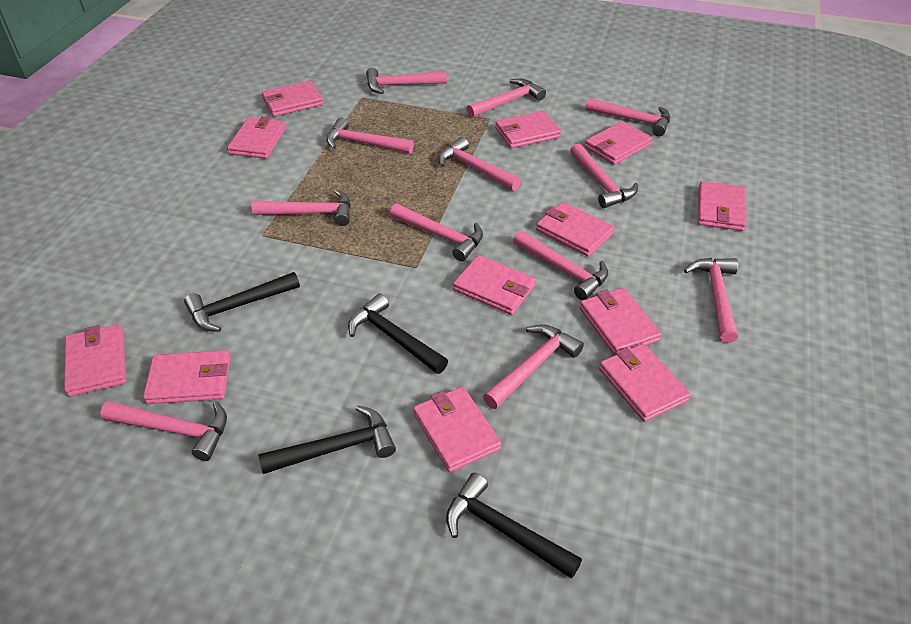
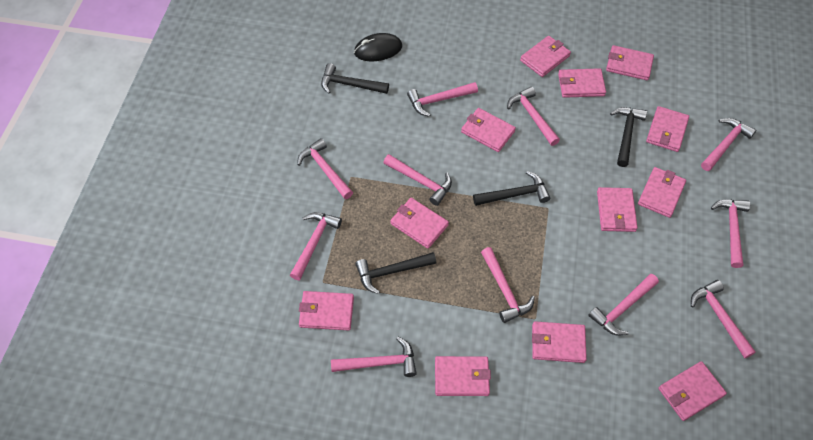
black mouse: 0 -> 1
pink hammer: 12 -> 11

